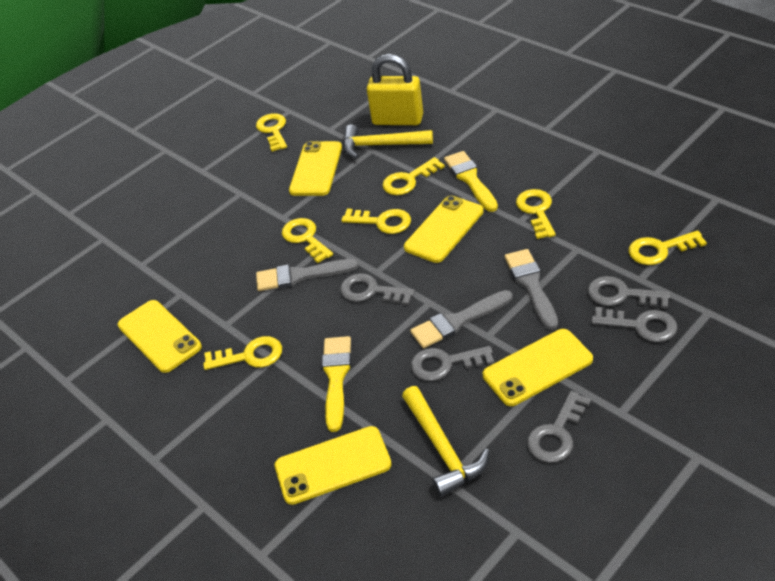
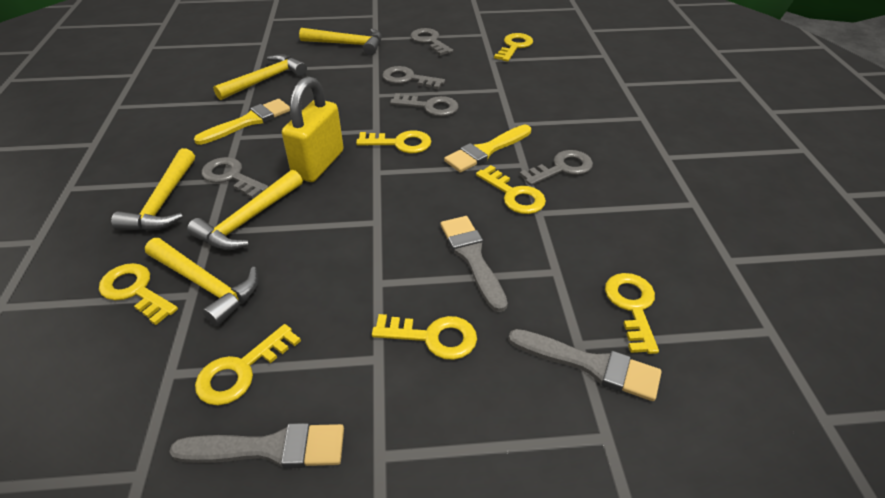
yellow hammer: 2 -> 5
yellow phone: 5 -> 0

